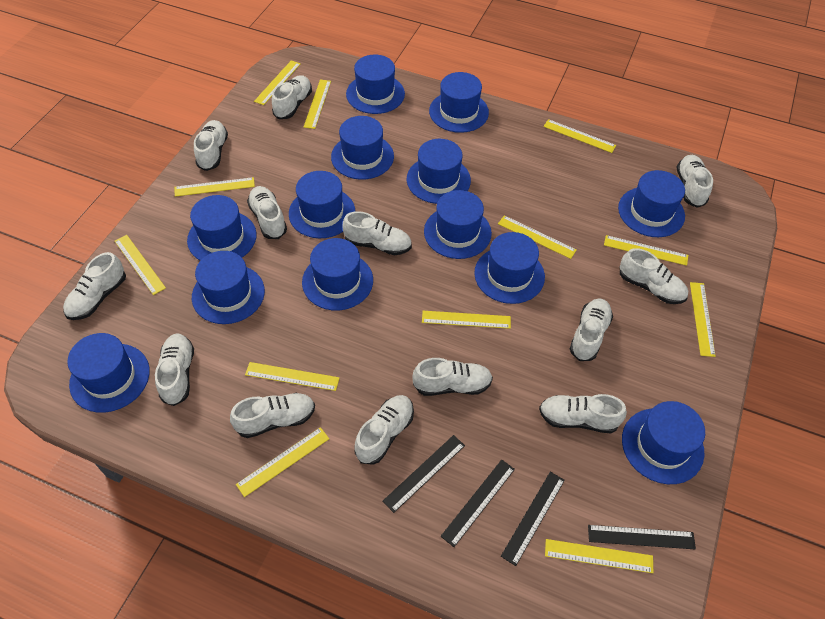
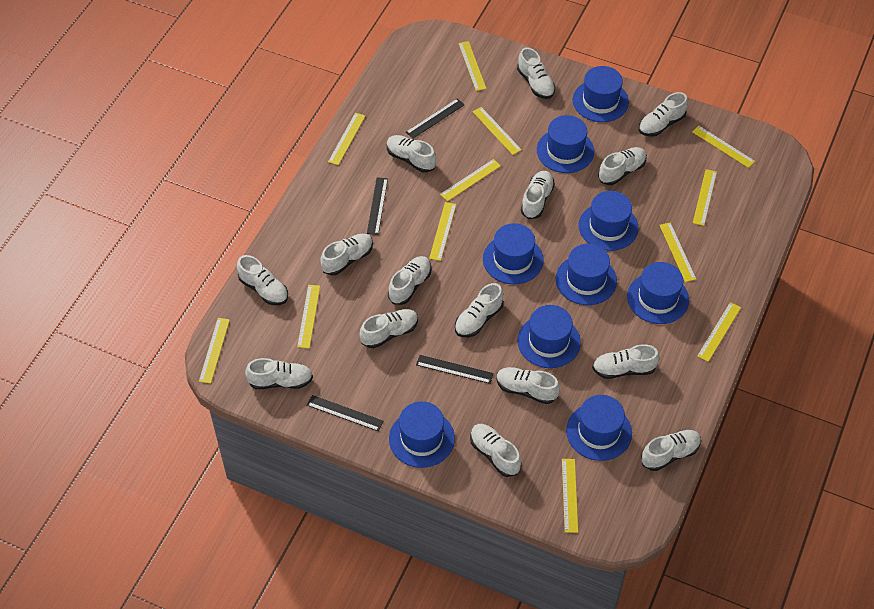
blue hat: 13 -> 9
white shoe: 13 -> 15

